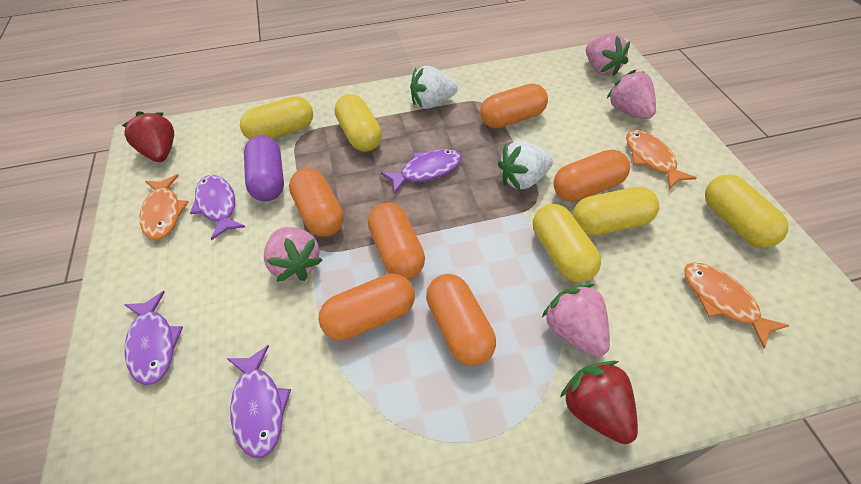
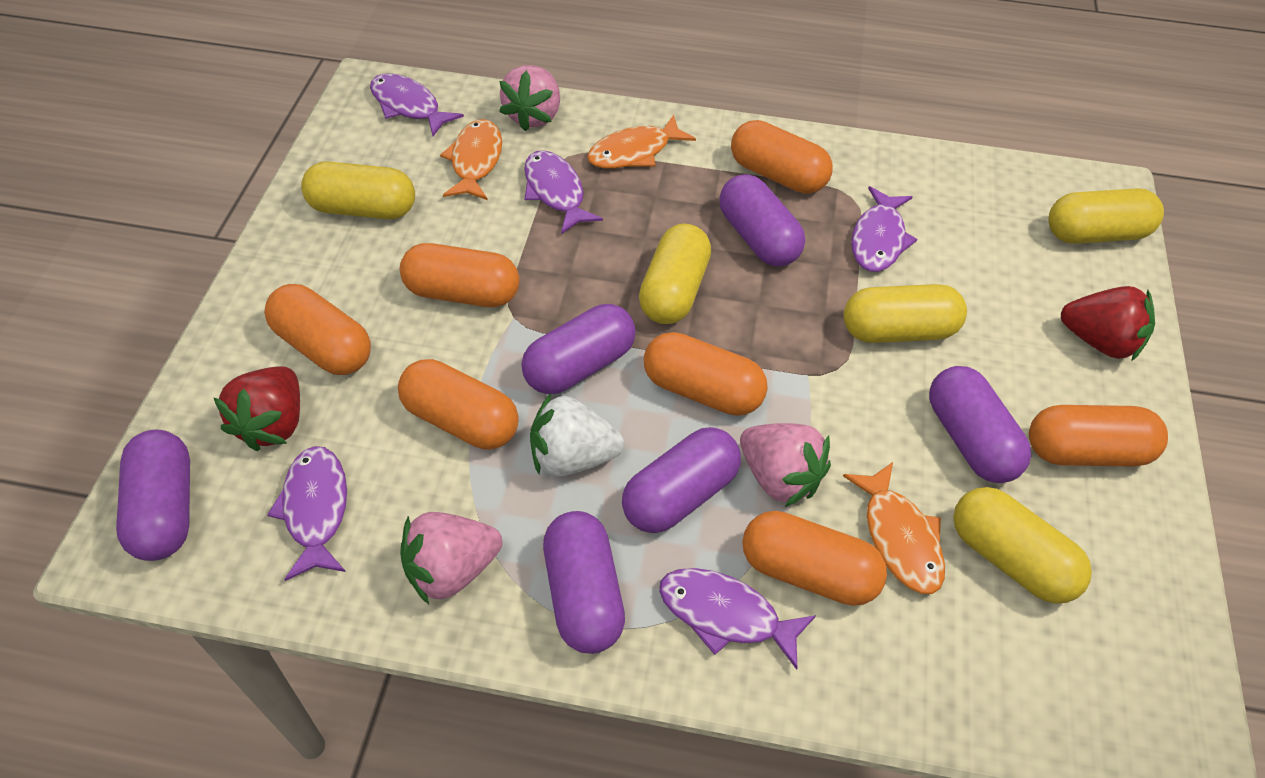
orange capsule: 6 -> 7
pink strawberry: 4 -> 3
purple capsule: 1 -> 6
purple fish: 4 -> 5
white strawberry: 2 -> 1

